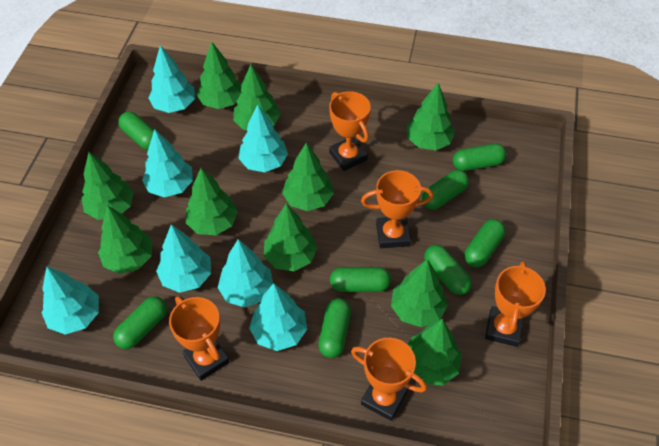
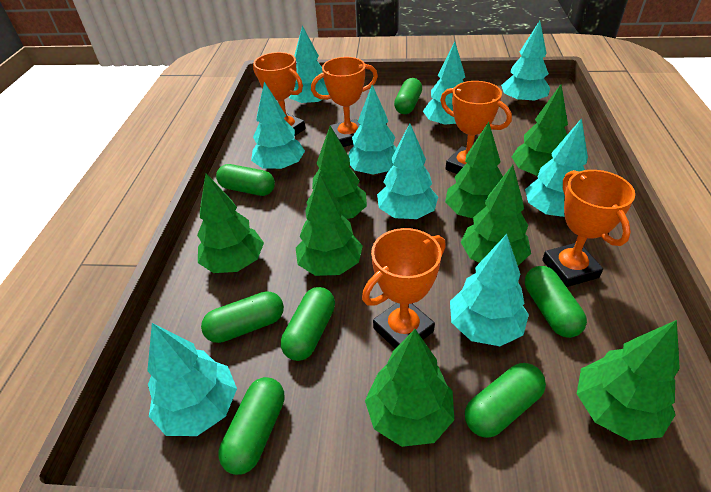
green capsule: 8 -> 7
green tree: 10 -> 8
turquoise tree: 7 -> 9

